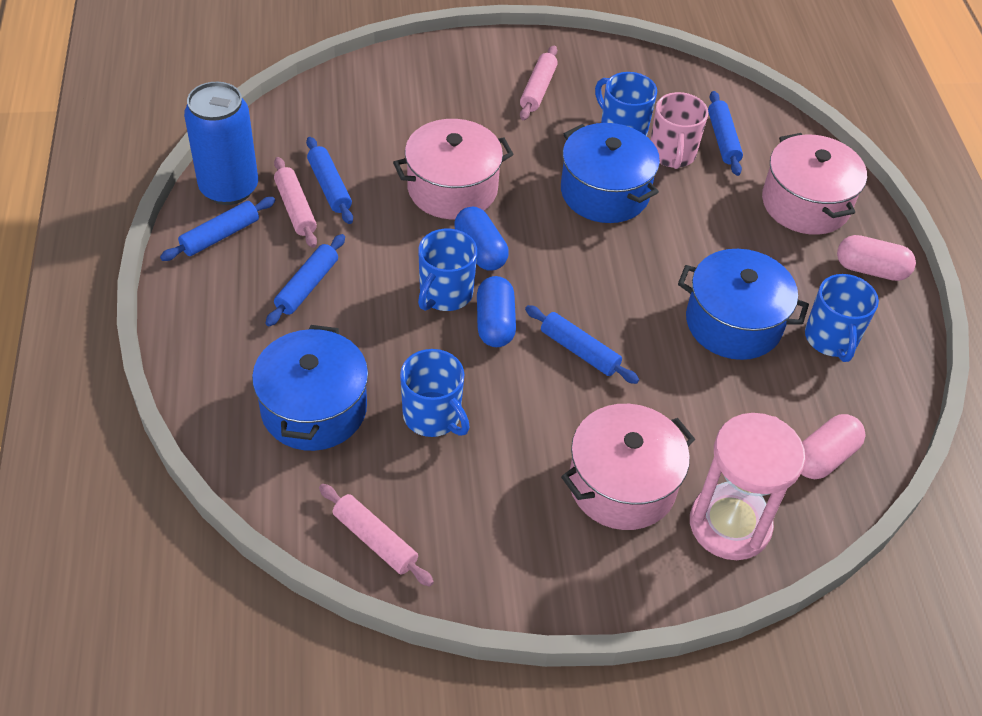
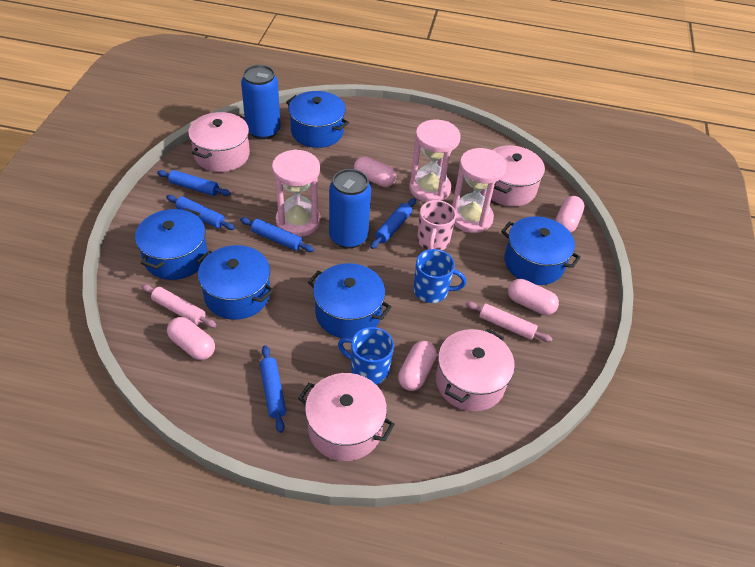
blue can: 1 -> 2
blue capsule: 2 -> 0
blue mug: 4 -> 2
blue pot: 3 -> 5
pink capsule: 2 -> 5
pink hourglass: 1 -> 3
pink pot: 3 -> 4
pink rolling pin: 3 -> 2

